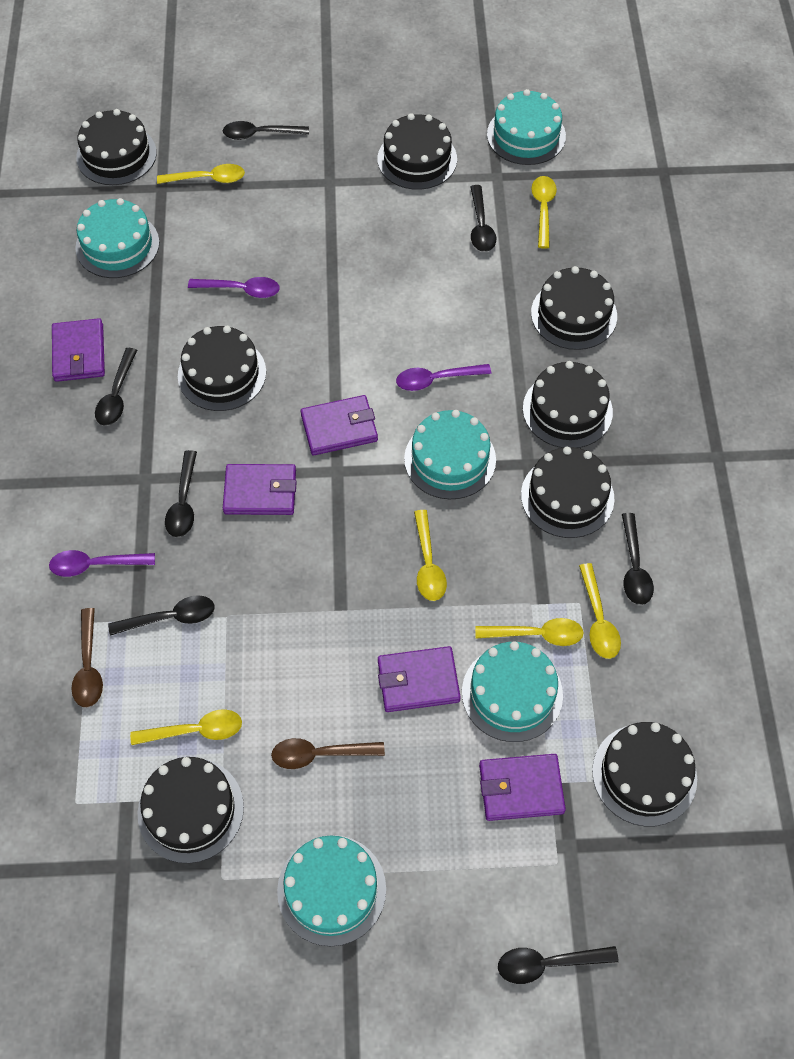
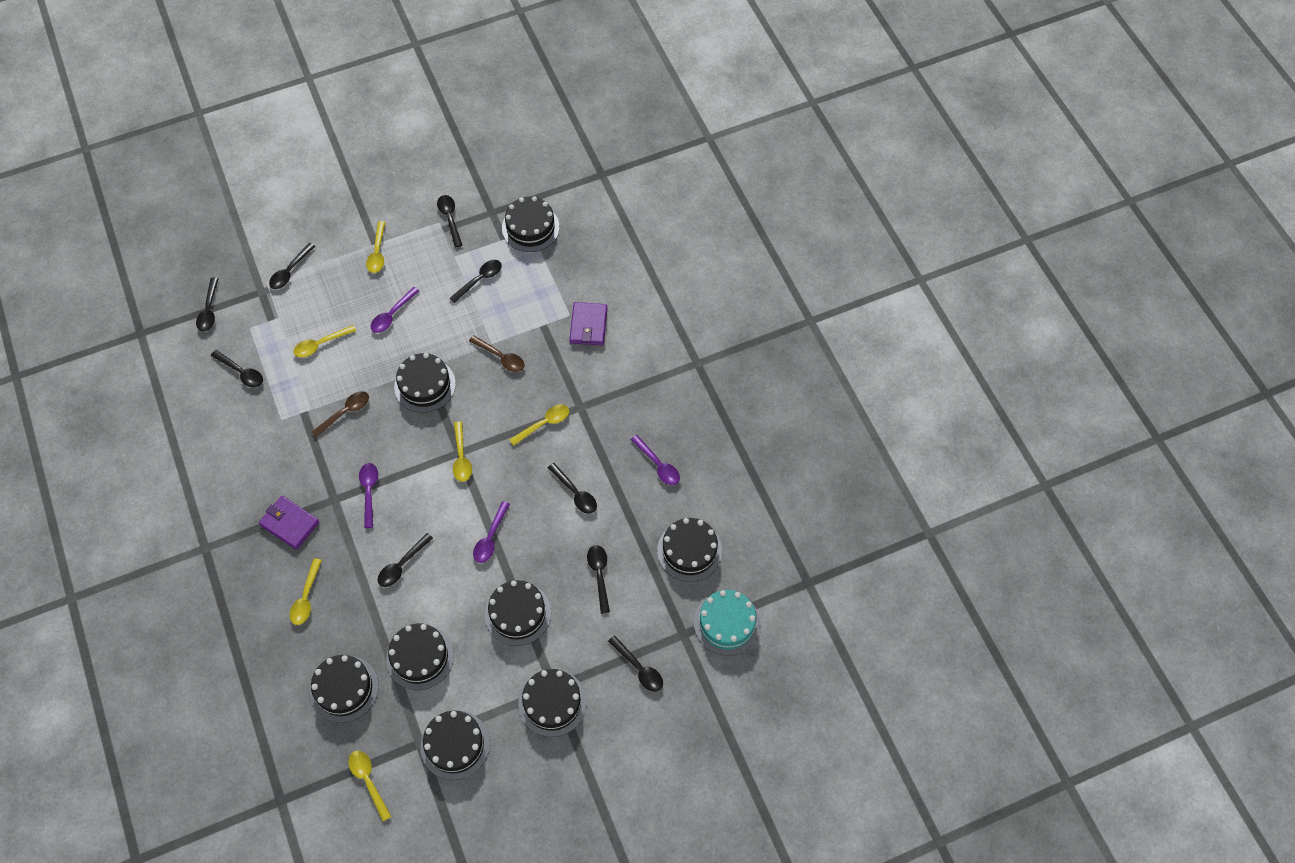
black spoon: 7 -> 9
purple spoon: 3 -> 4
purple wallet: 5 -> 2
turquoise cake: 5 -> 1

